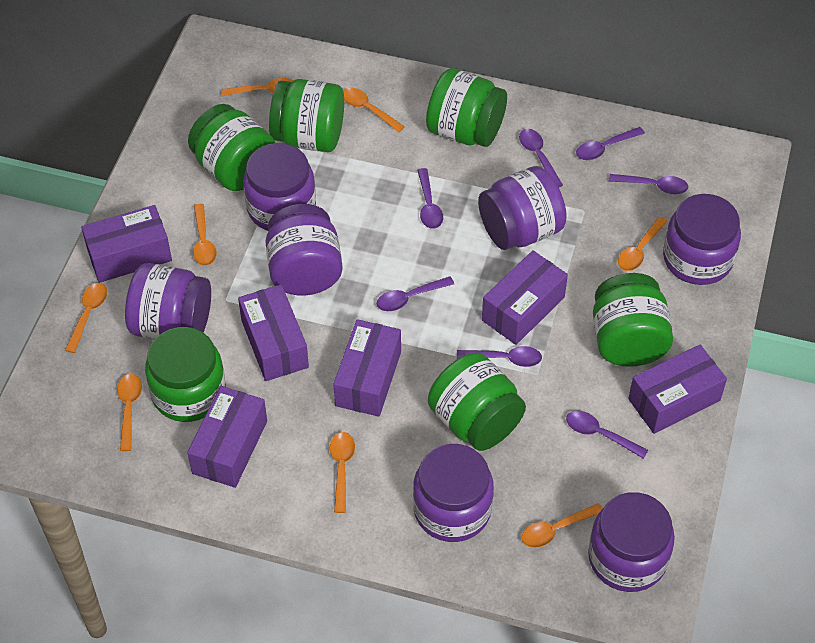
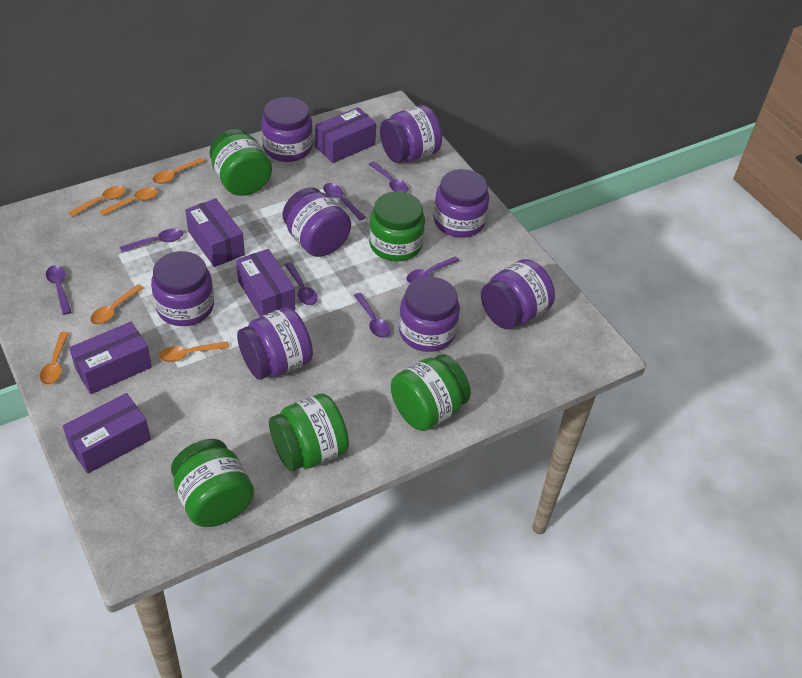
green jar: 6 -> 5
orange spoon: 8 -> 6
purple box: 6 -> 5
purple jar: 7 -> 8

